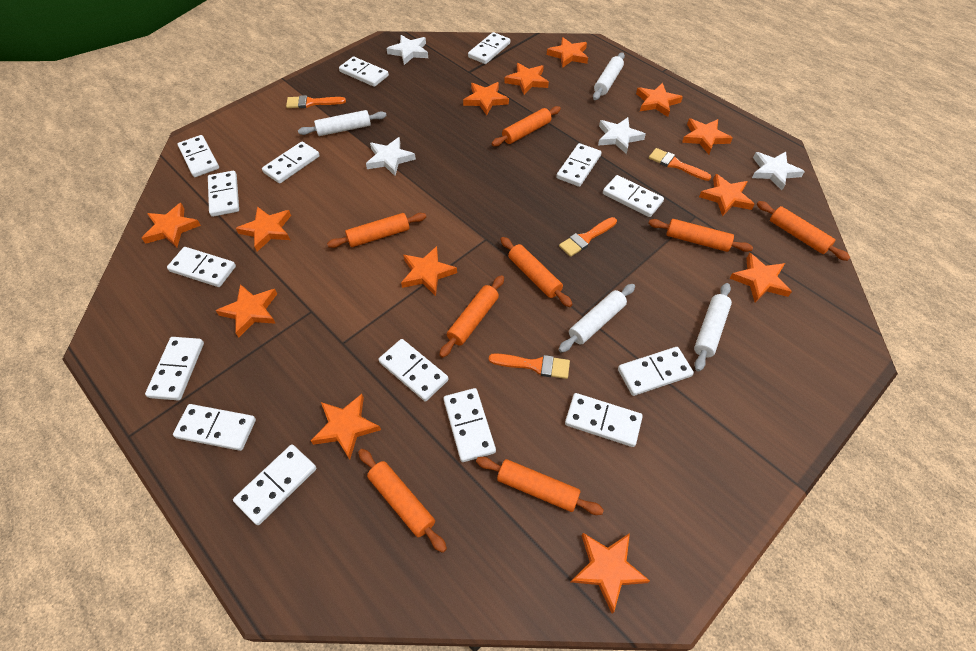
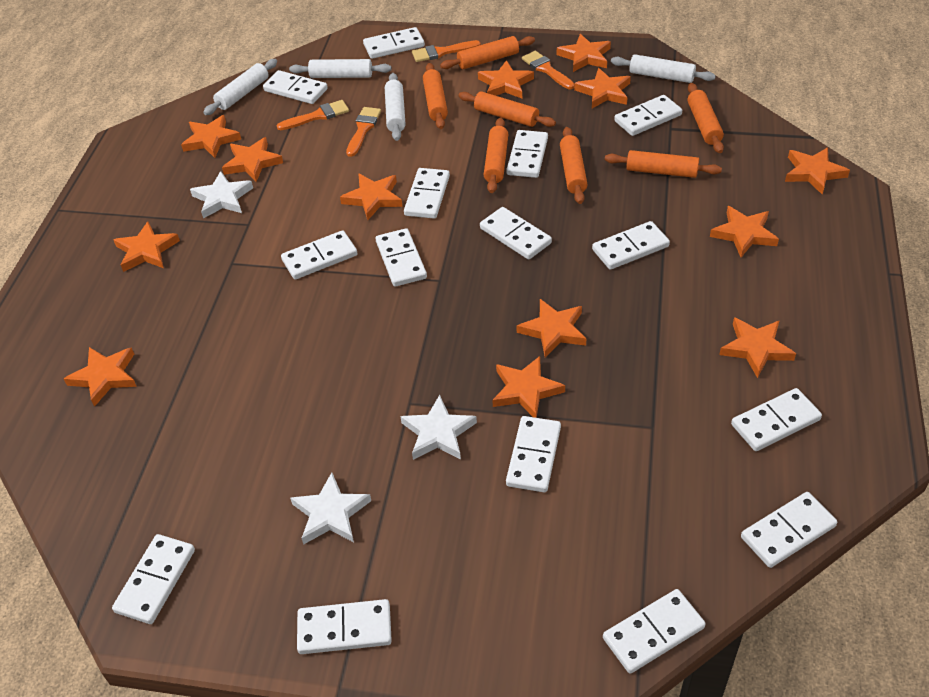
orange rolling pin: 8 -> 7
white star: 4 -> 3

